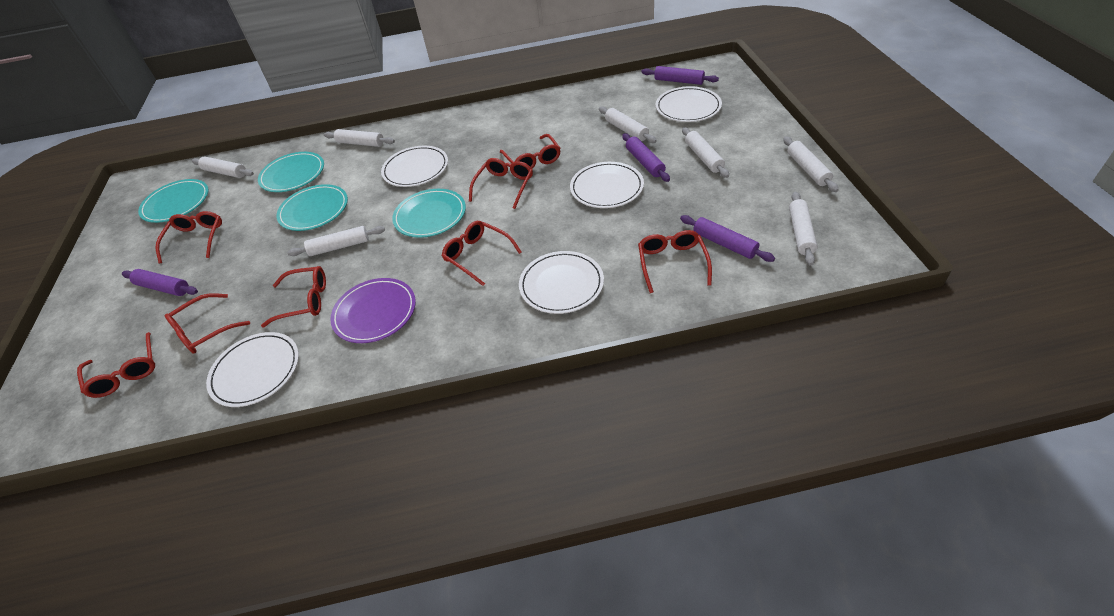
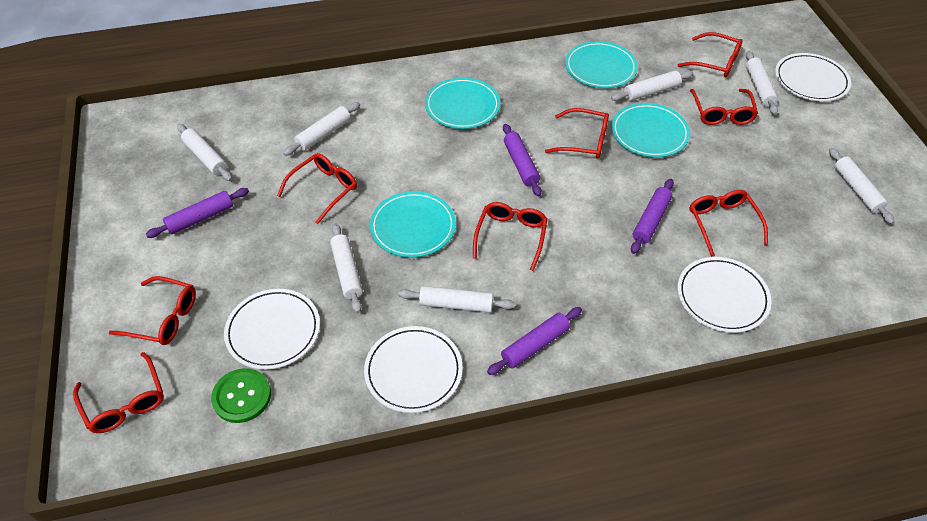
green button: 0 -> 1
purple plate: 1 -> 0
white plate: 5 -> 4

